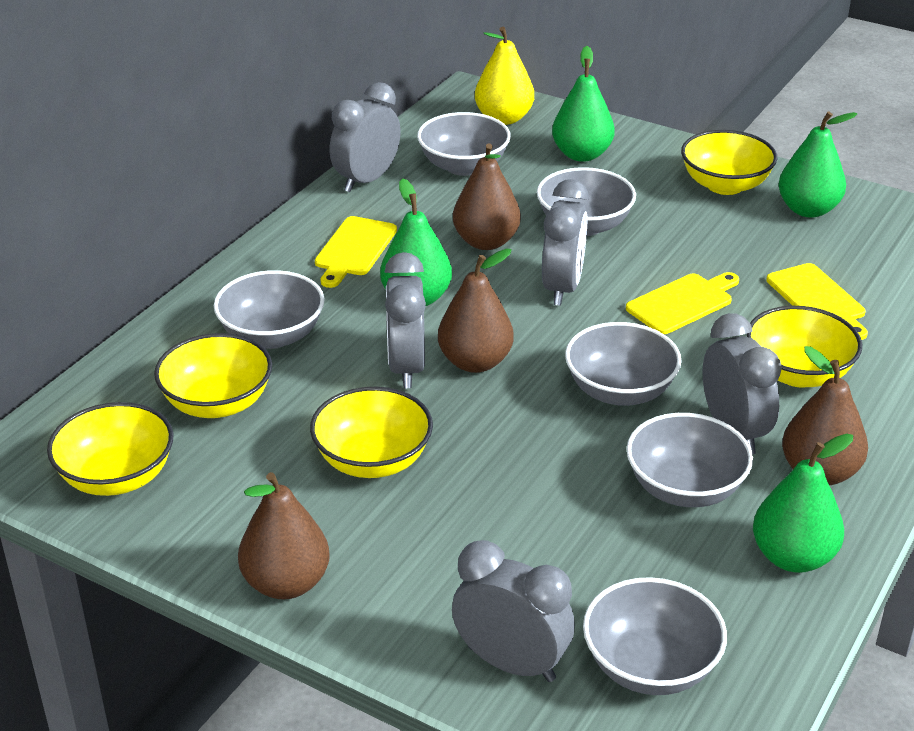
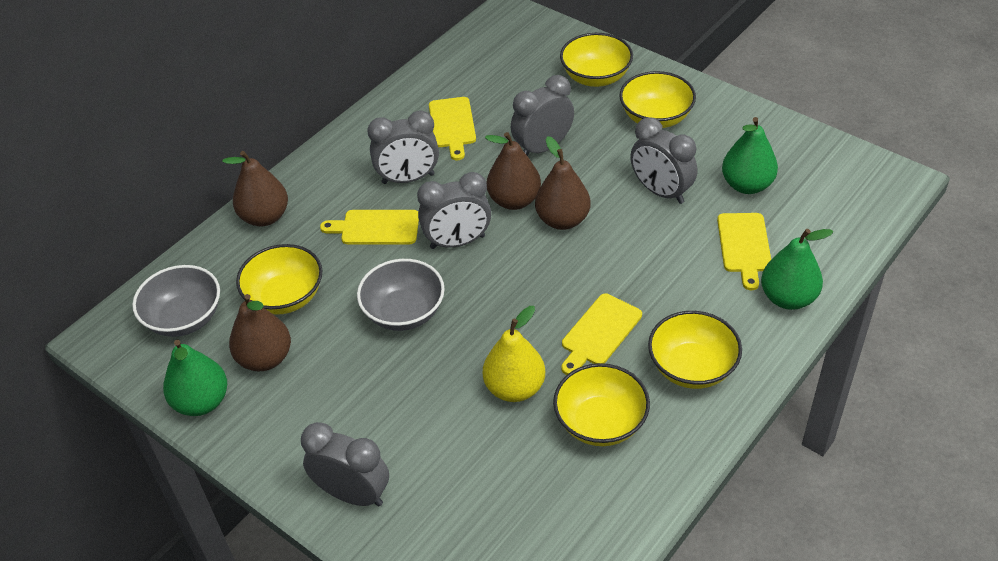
green pear: 4 -> 3
grey bowl: 6 -> 2
yellow cutting board: 3 -> 4

